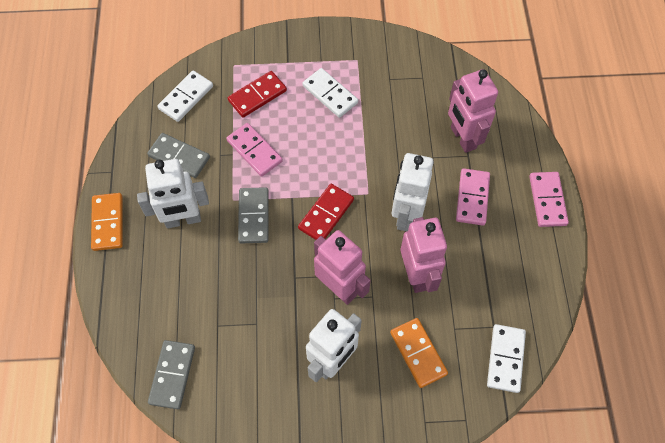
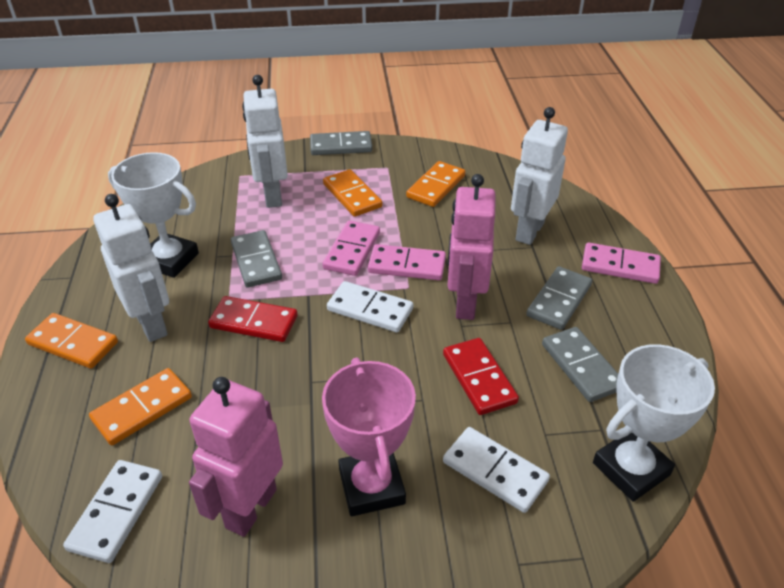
grey domino: 3 -> 4
orange domino: 2 -> 4
pink robot: 3 -> 2
pink trophy: 0 -> 1
white trophy: 0 -> 2

